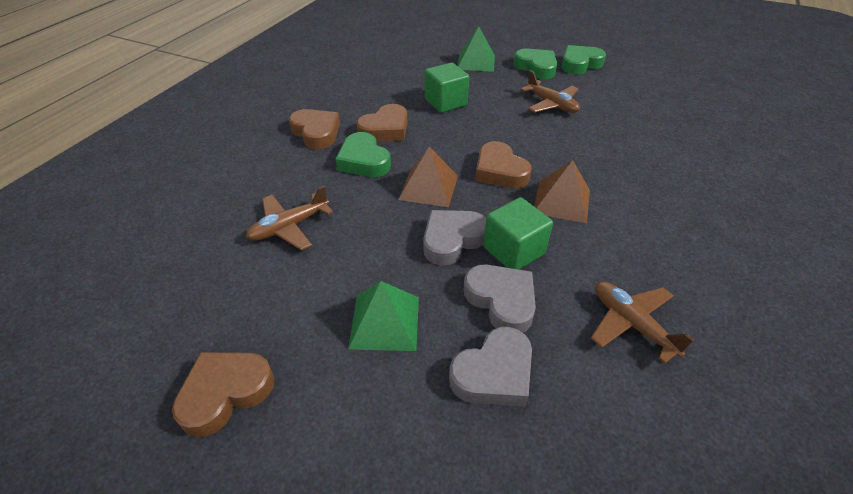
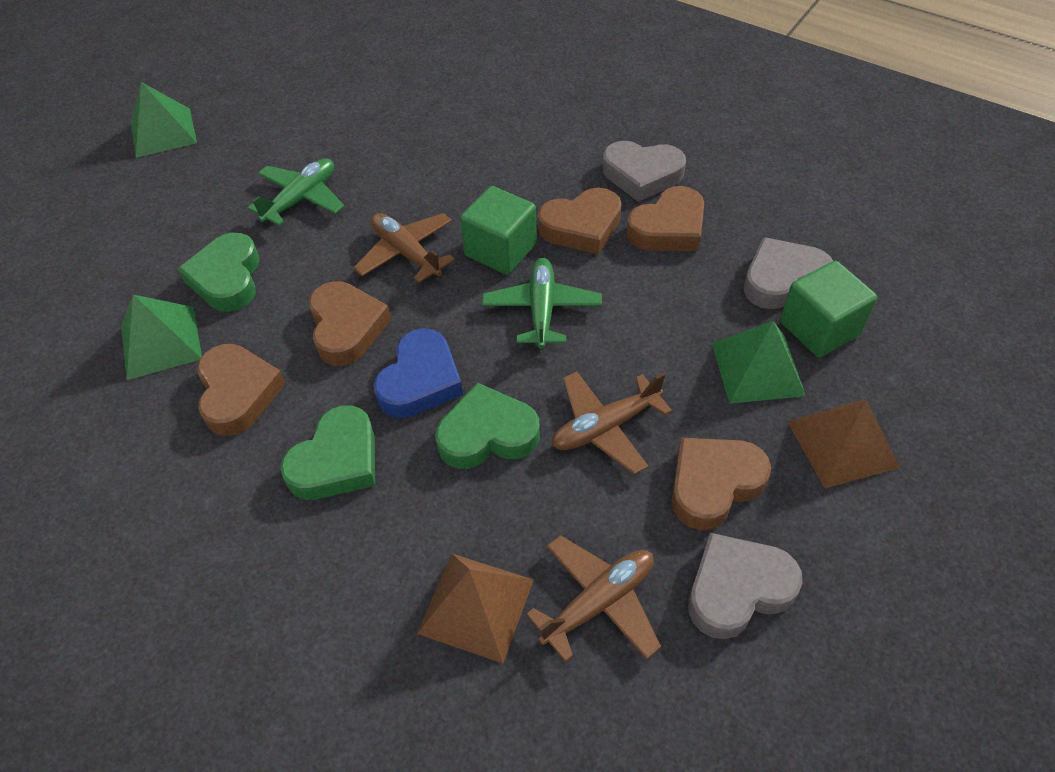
blue heart: 0 -> 1
brown heart: 4 -> 5
green plane: 0 -> 2
green pyramid: 2 -> 3

